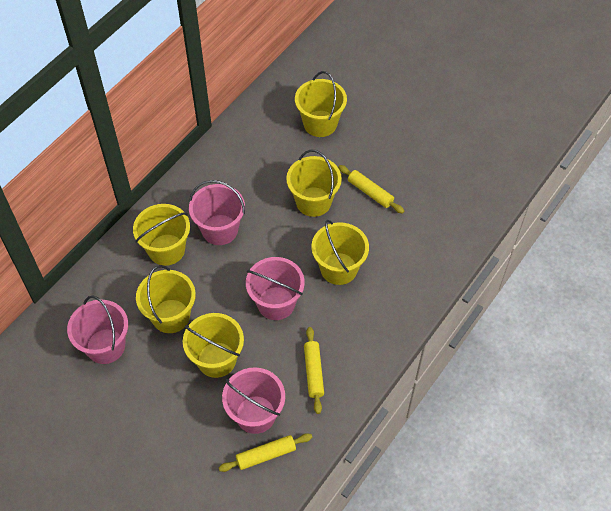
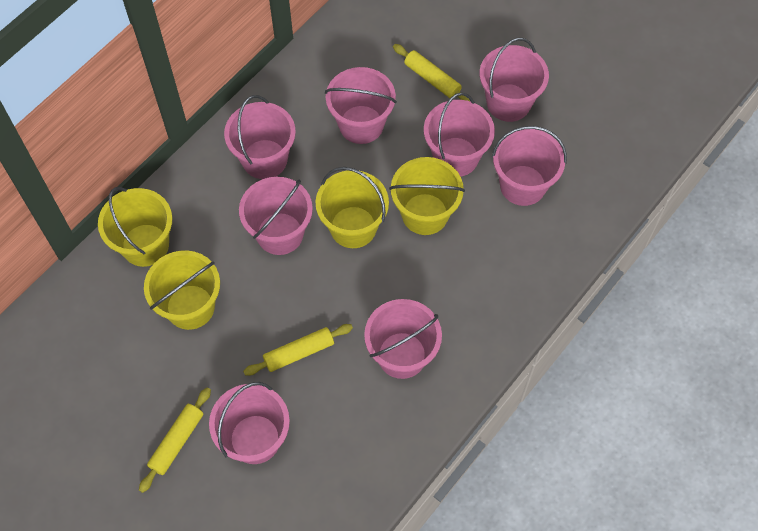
pink bucket: 4 -> 8
yellow bucket: 6 -> 4

